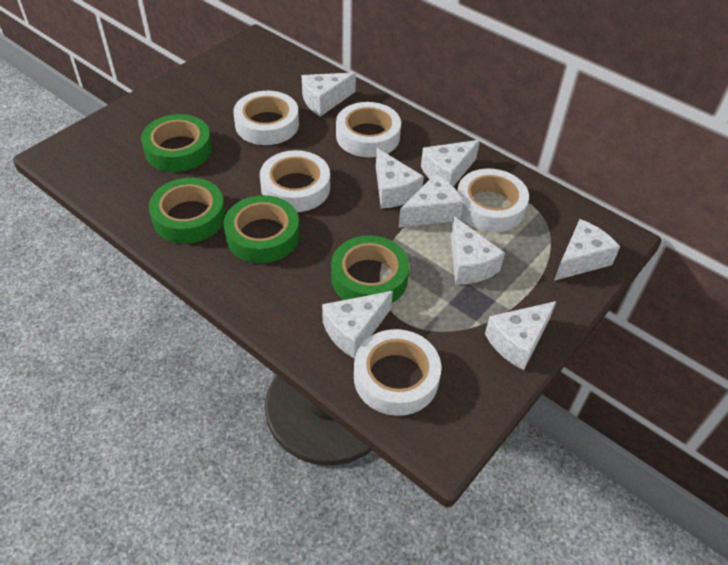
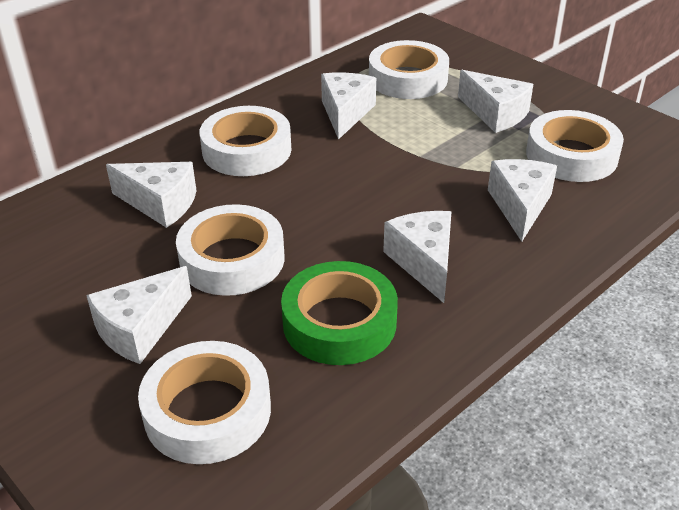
green tape: 4 -> 1
white cheese: 8 -> 6

